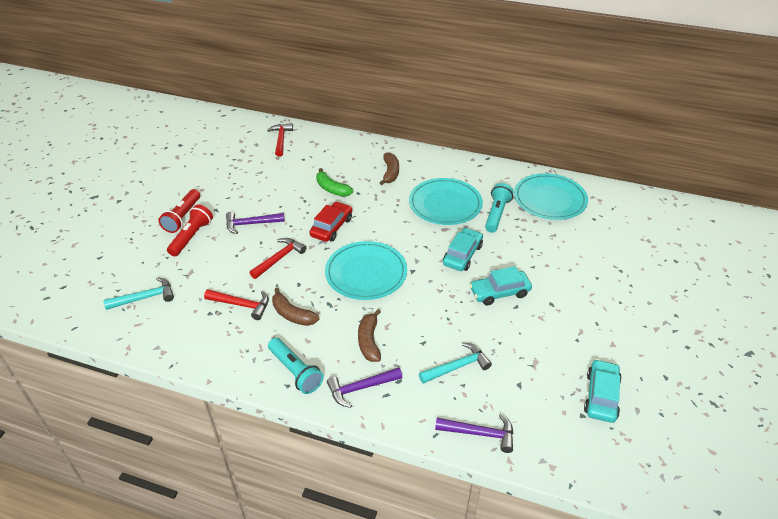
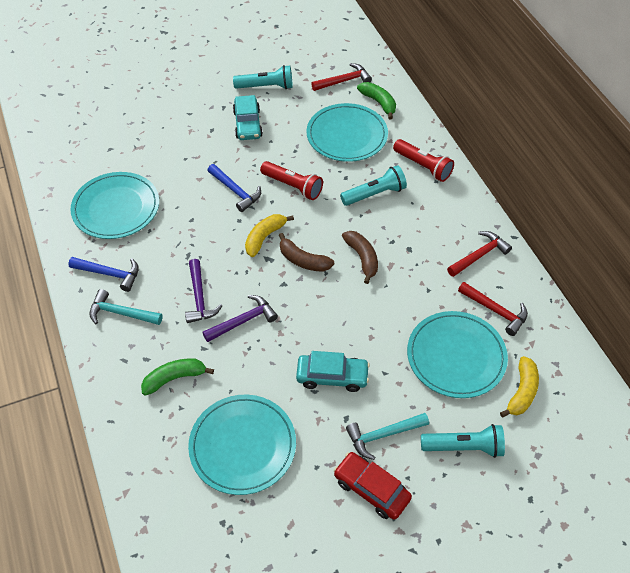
blue hammer: 0 -> 2
brown banana: 3 -> 2
green banana: 1 -> 2
purple hammer: 3 -> 2
turquoise car: 3 -> 2
turquoise flashlight: 2 -> 3
turquoise plate: 3 -> 4
yellow banana: 0 -> 2

